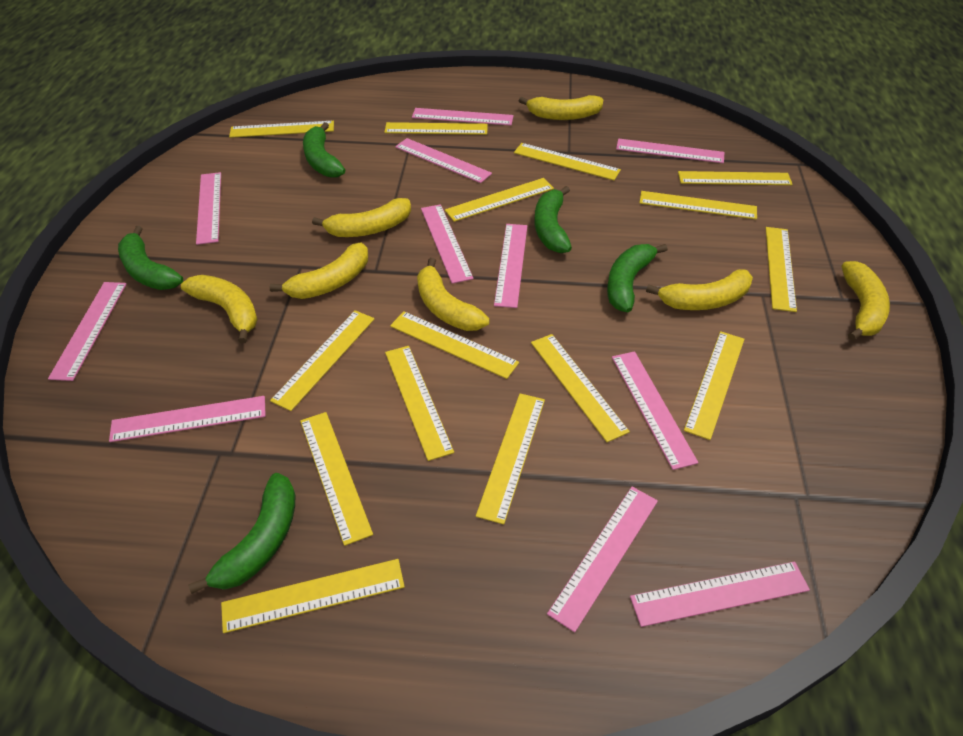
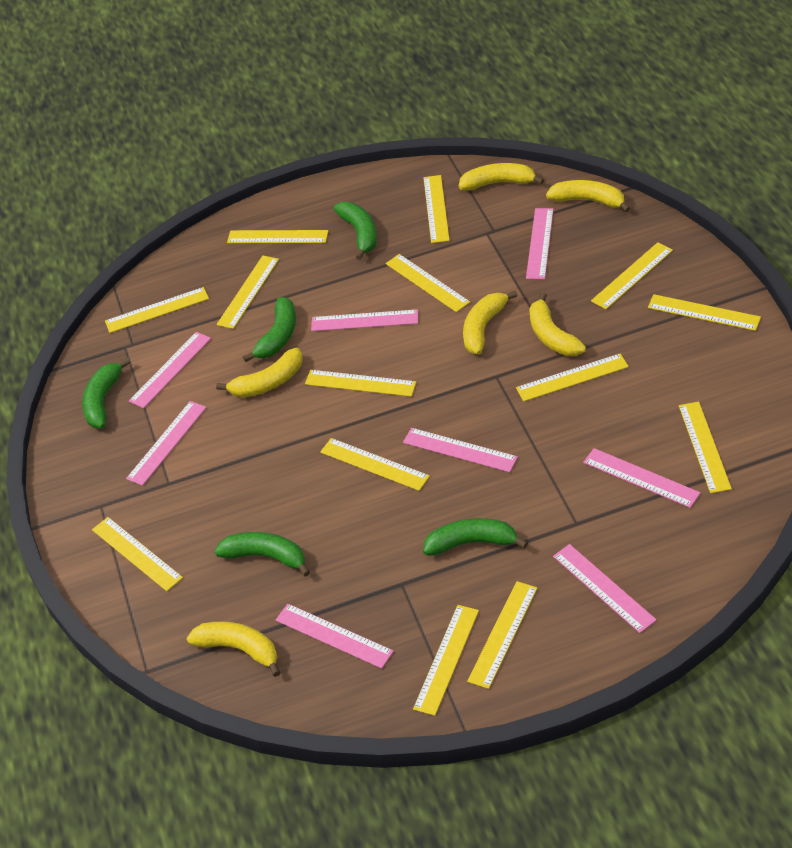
pink ruler: 11 -> 8
yellow banana: 7 -> 6
yellow ruler: 15 -> 14

